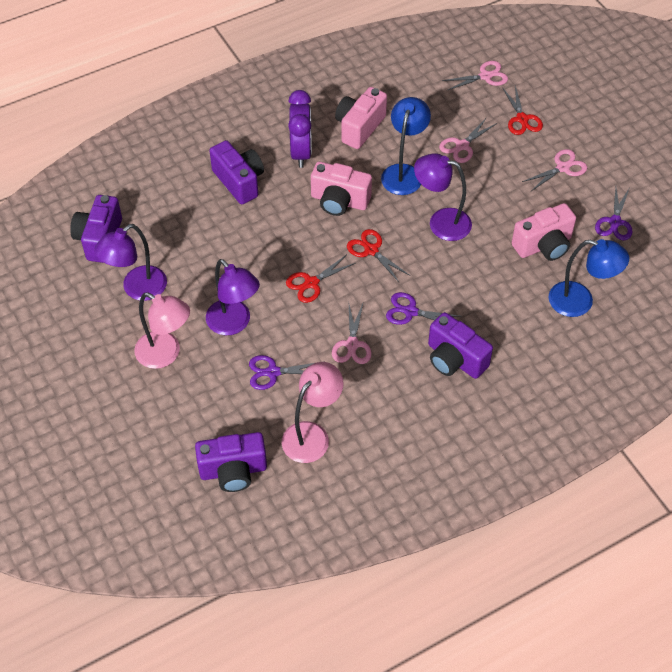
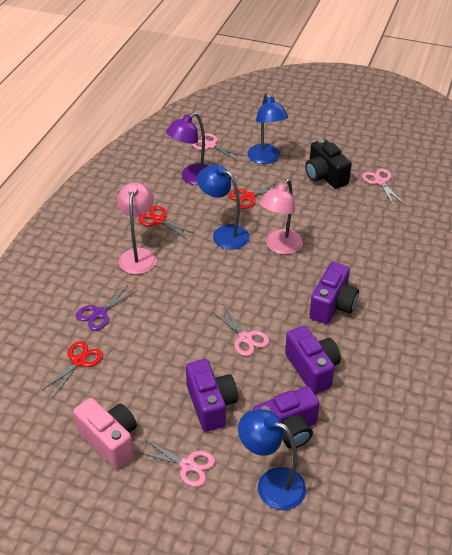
black camera: 0 -> 1
blue lamp: 2 -> 3
pink camera: 3 -> 1
purple clock: 1 -> 0
purple lamp: 3 -> 1
purple scissors: 3 -> 1

